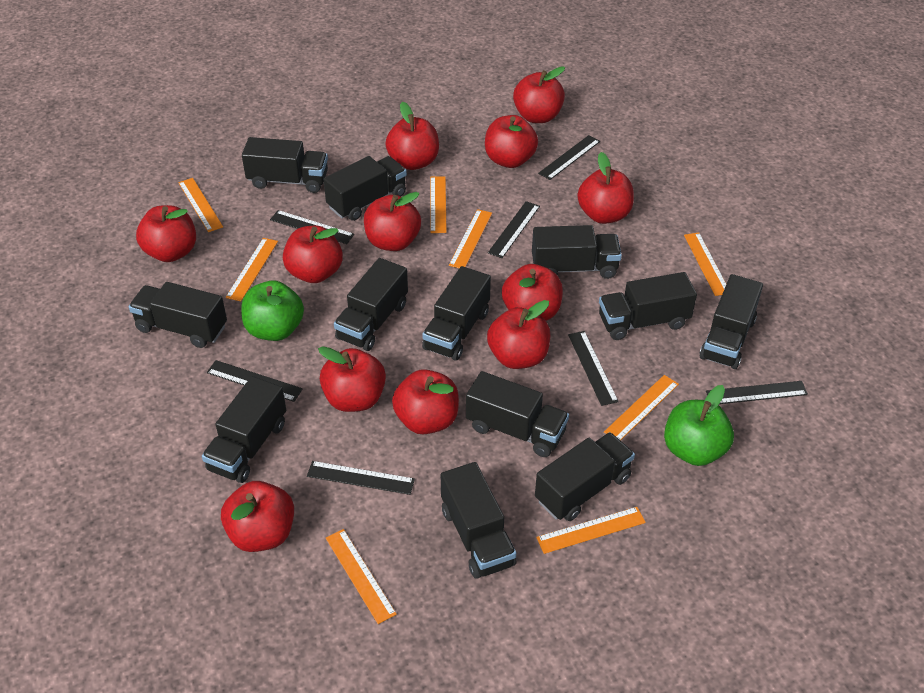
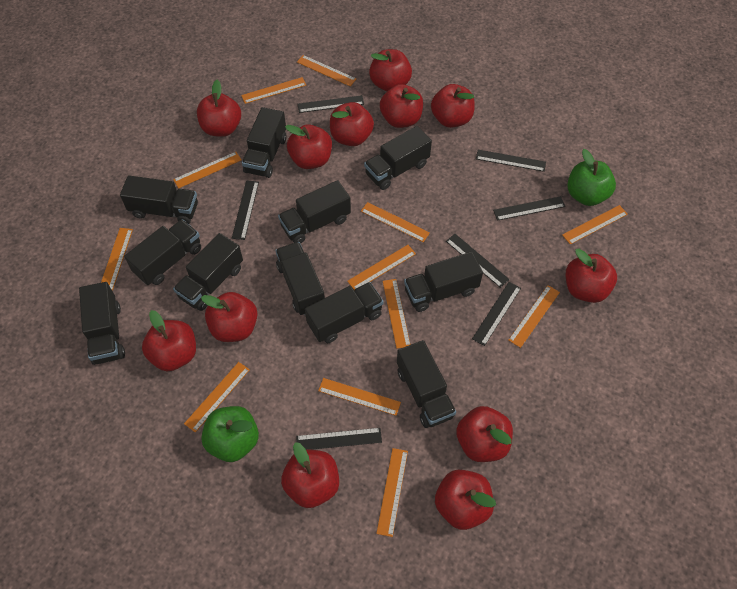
black truck: 12 -> 11
orange ruler: 8 -> 12

